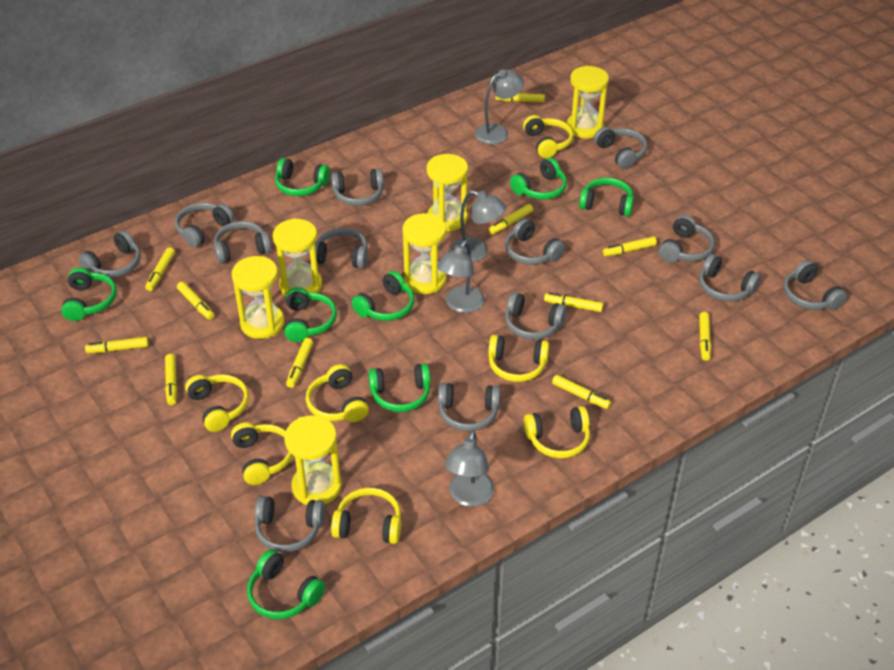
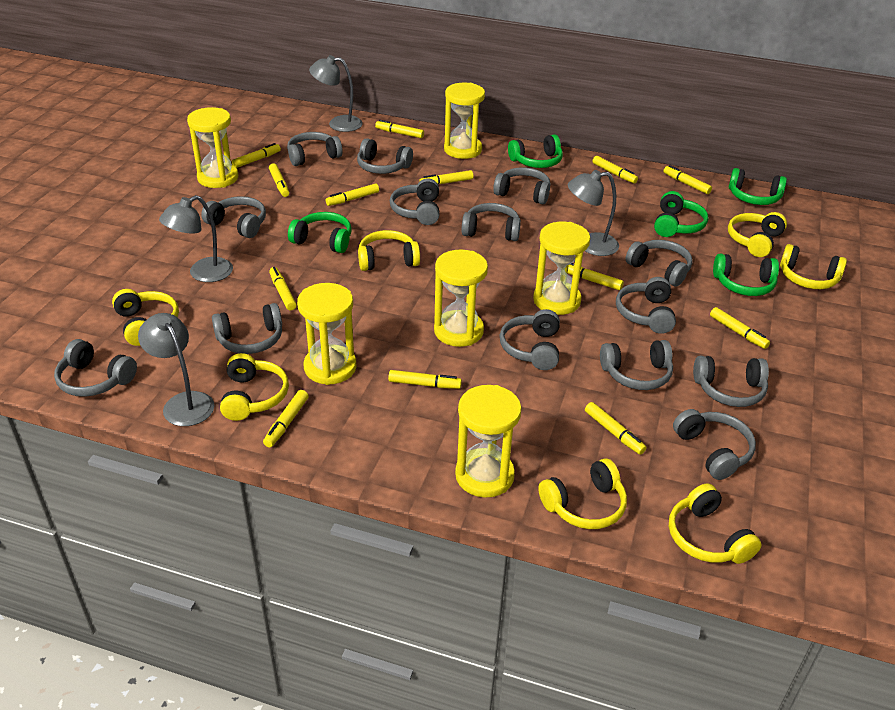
green headphones: 8 -> 5
grey headphones: 13 -> 14
yellow marker: 11 -> 13

